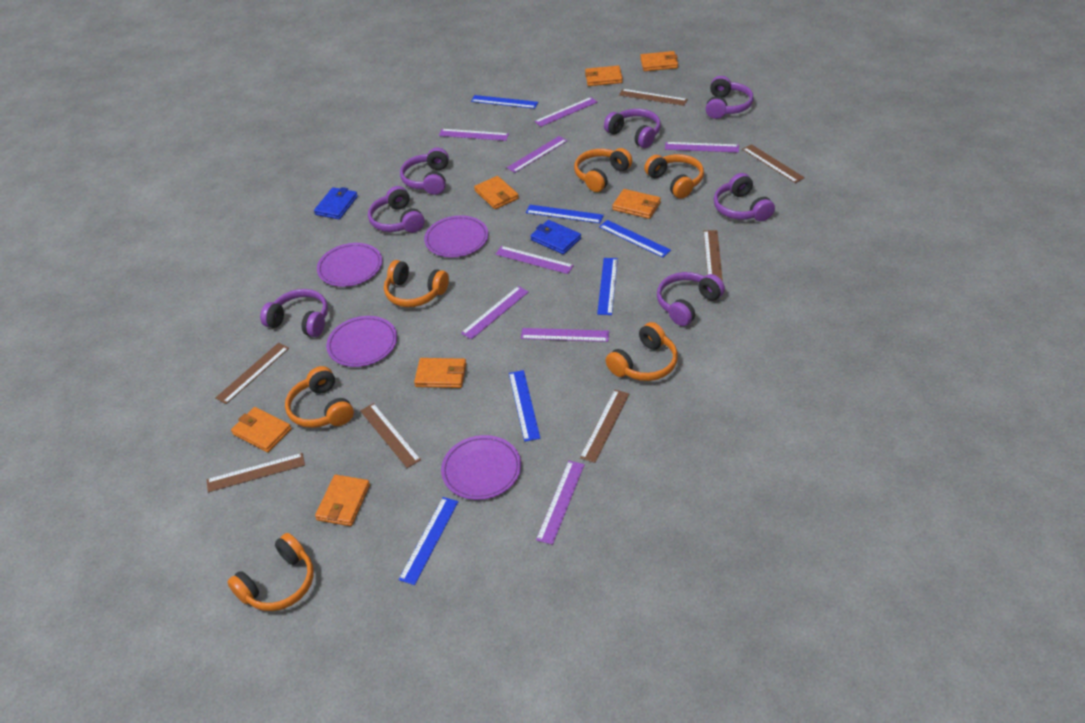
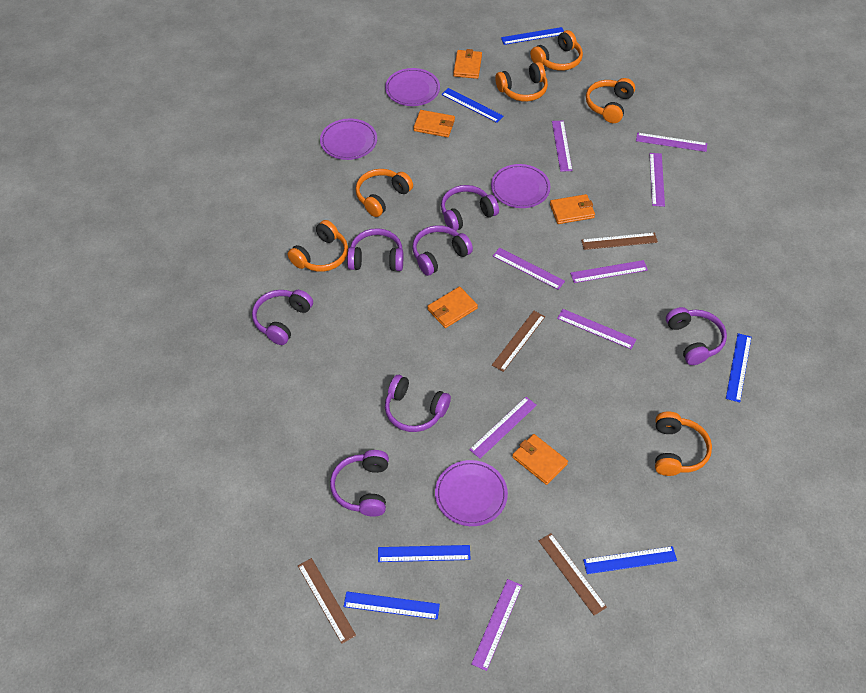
blue wallet: 2 -> 0
brown ruler: 7 -> 4
orange wallet: 7 -> 5

